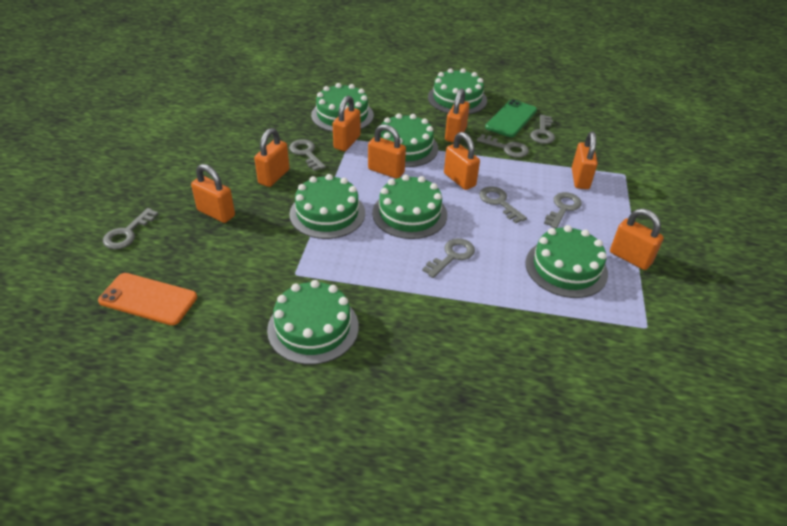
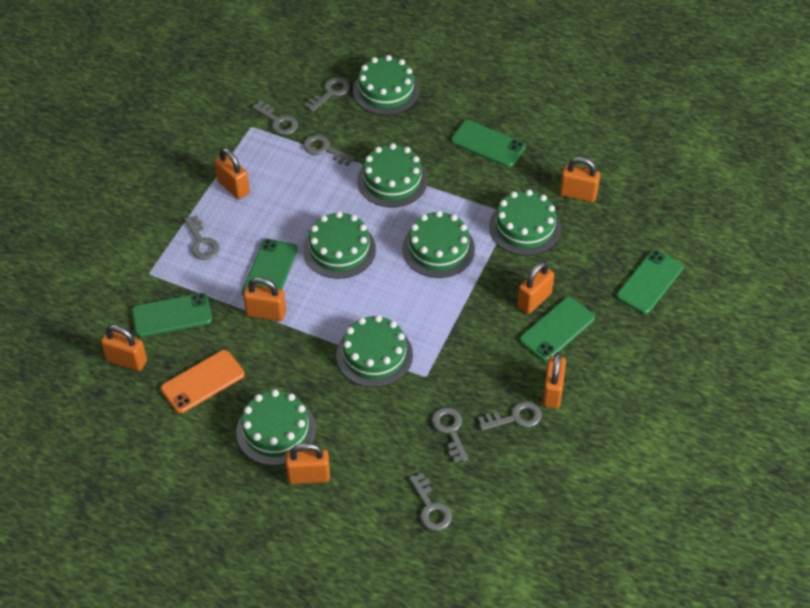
green phone: 1 -> 5
orange padlock: 8 -> 7

